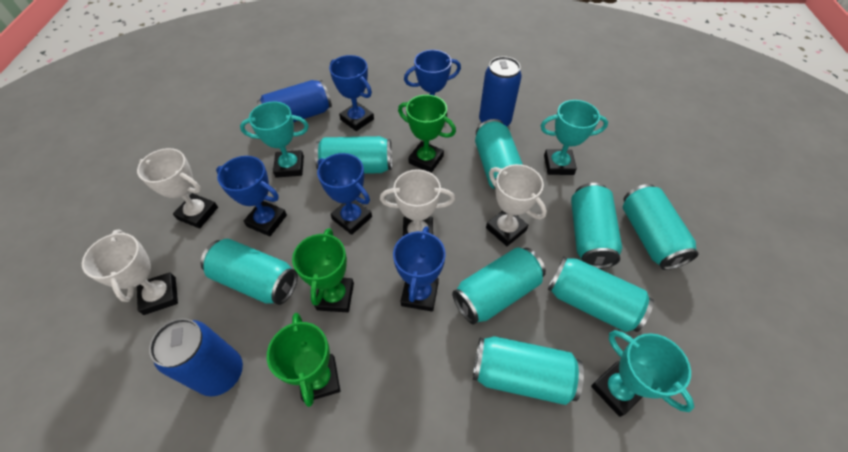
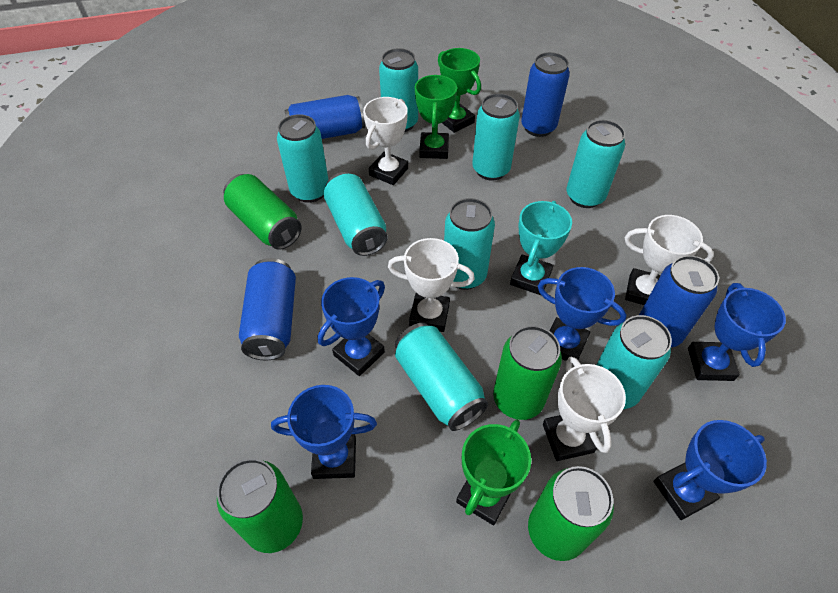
blue can: 3 -> 4
green can: 0 -> 4
turquoise trophy: 3 -> 1

